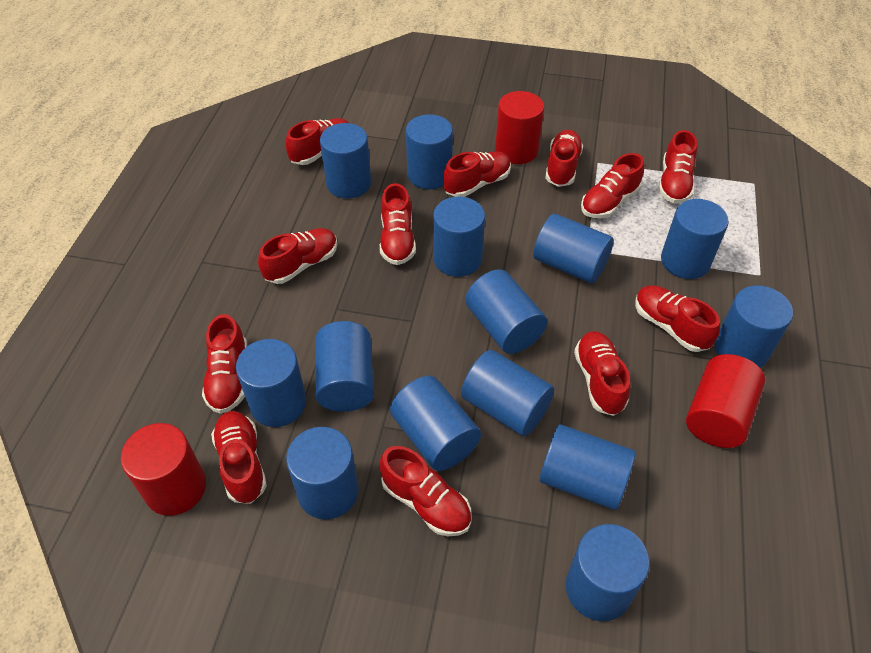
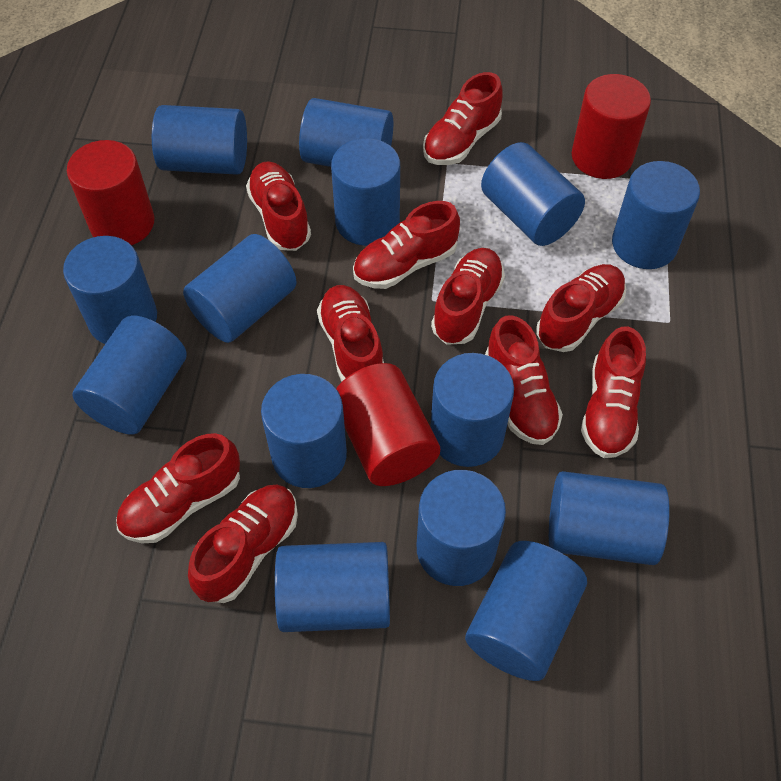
red shoe: 12 -> 10

